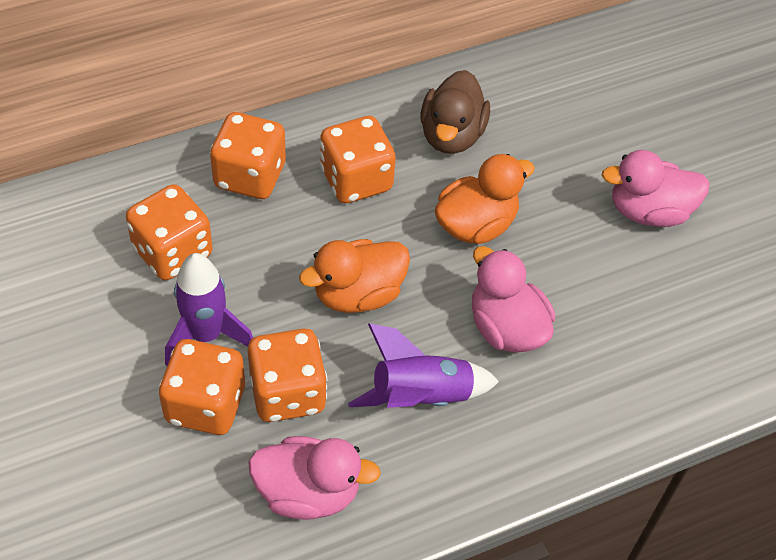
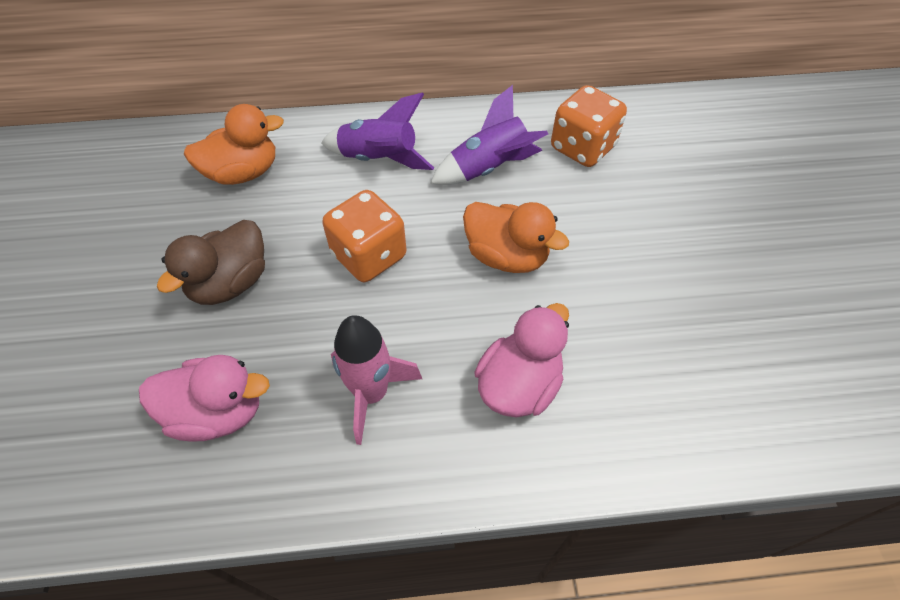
orange dice: 5 -> 2
pink duck: 3 -> 2
pink rocket: 0 -> 1

